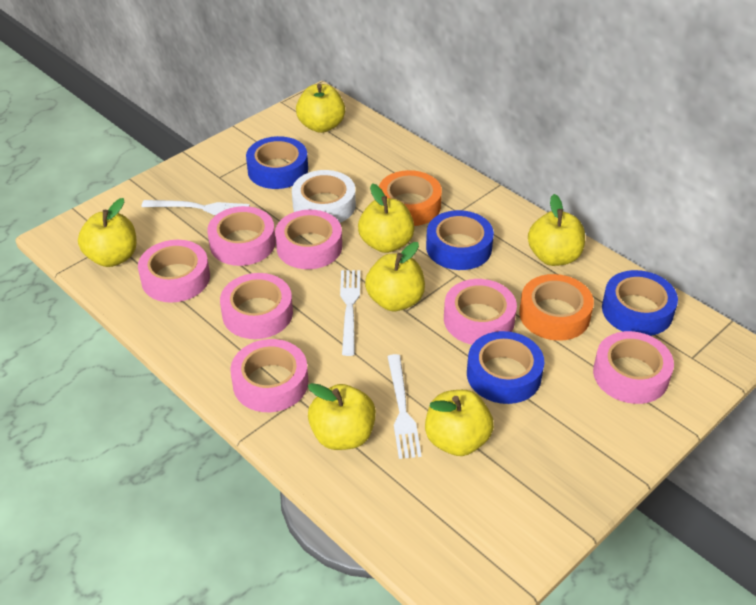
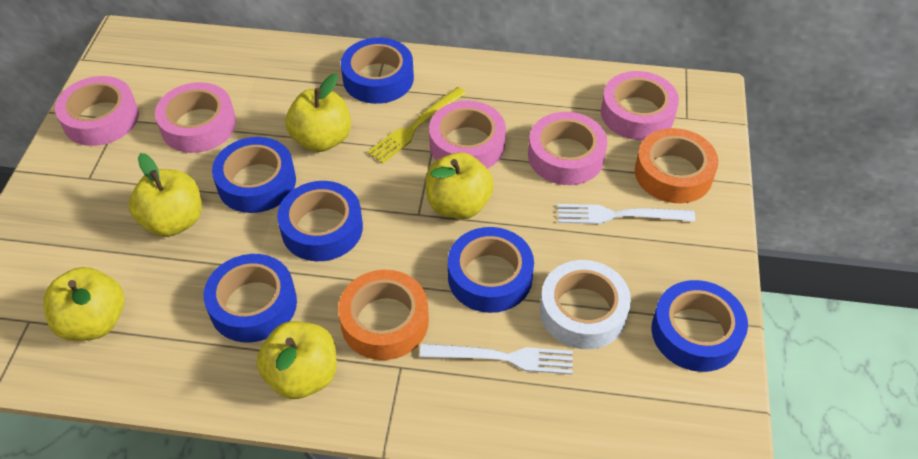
blue tape: 4 -> 6
pink tape: 7 -> 5
white fork: 3 -> 2
yellow apple: 7 -> 5
yellow fork: 0 -> 1

